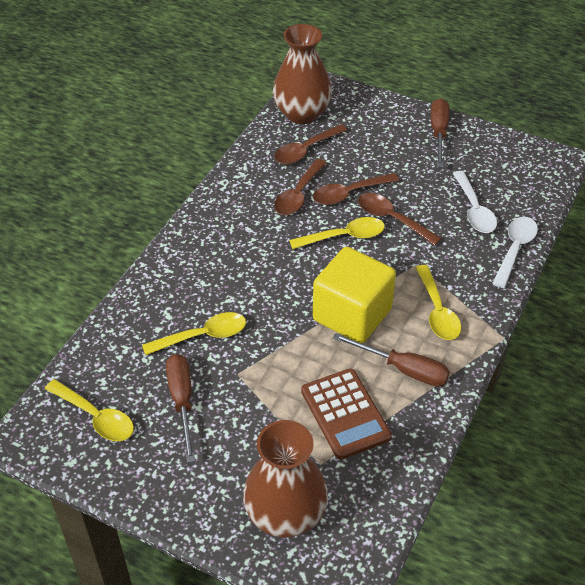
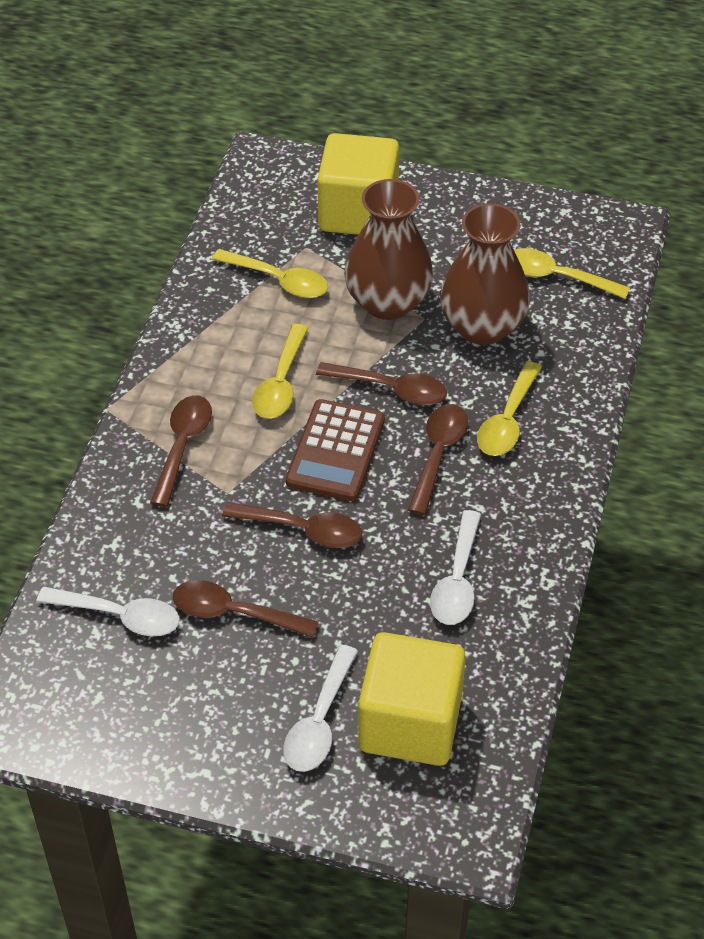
brown screwdriver: 3 -> 0
brown spoon: 4 -> 5
white spoon: 2 -> 3
yellow cube: 1 -> 2

